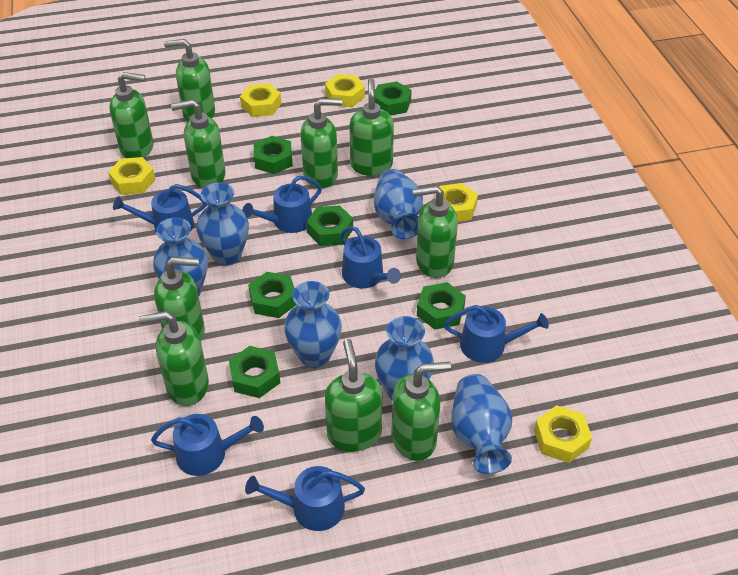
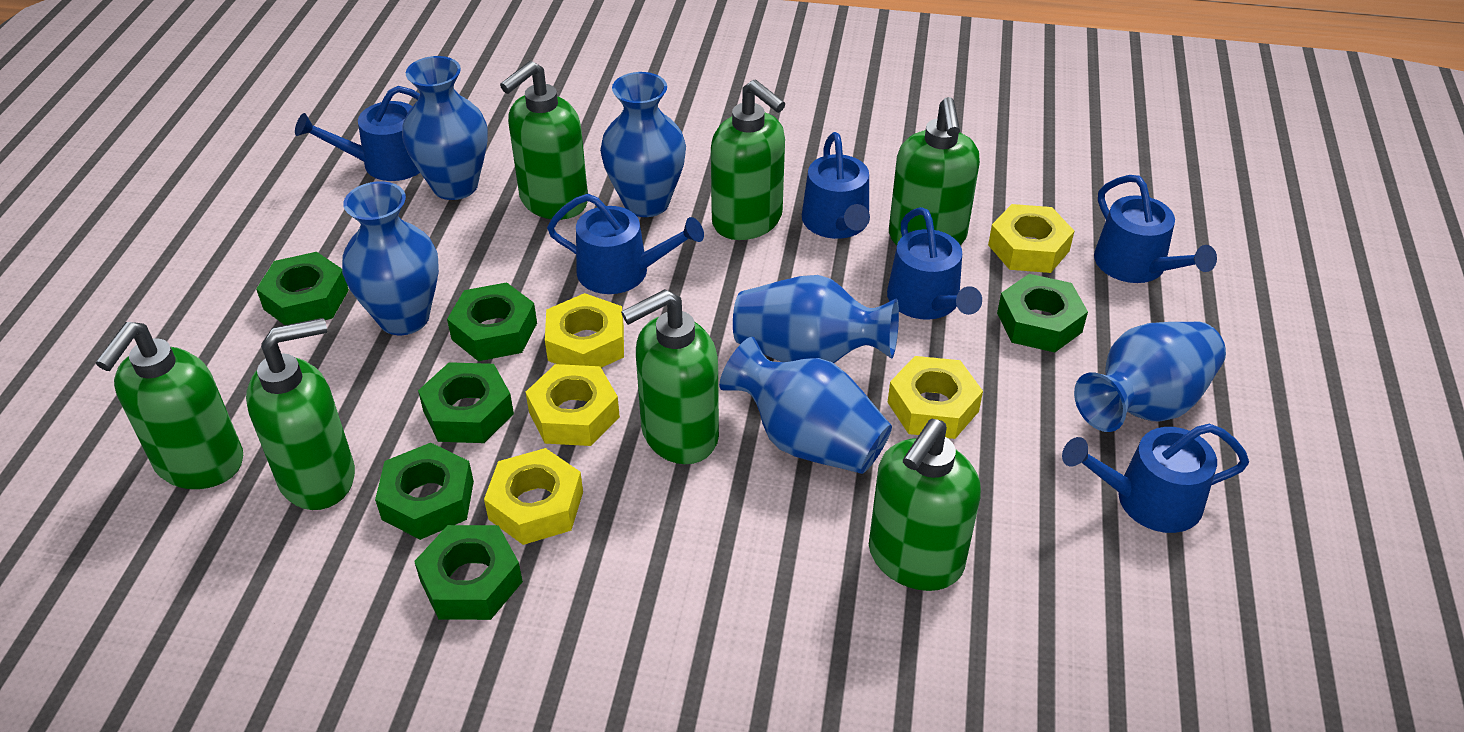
green soap dispenser: 10 -> 7

